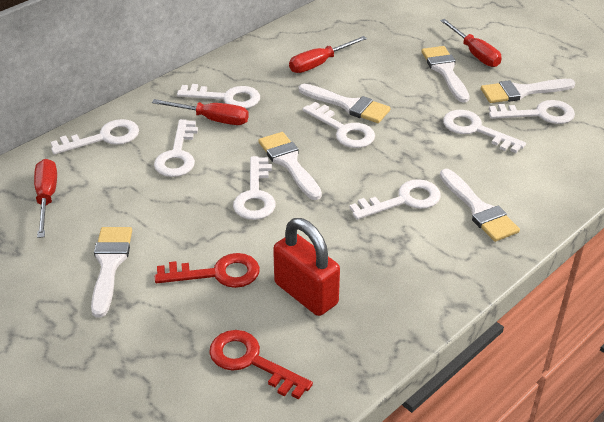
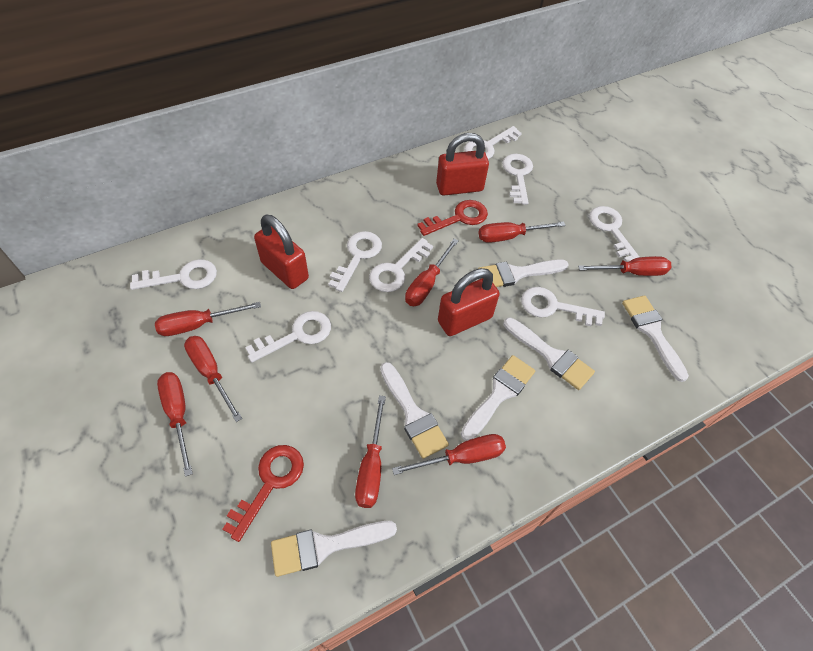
red padlock: 1 -> 3
red screwdriver: 4 -> 8

